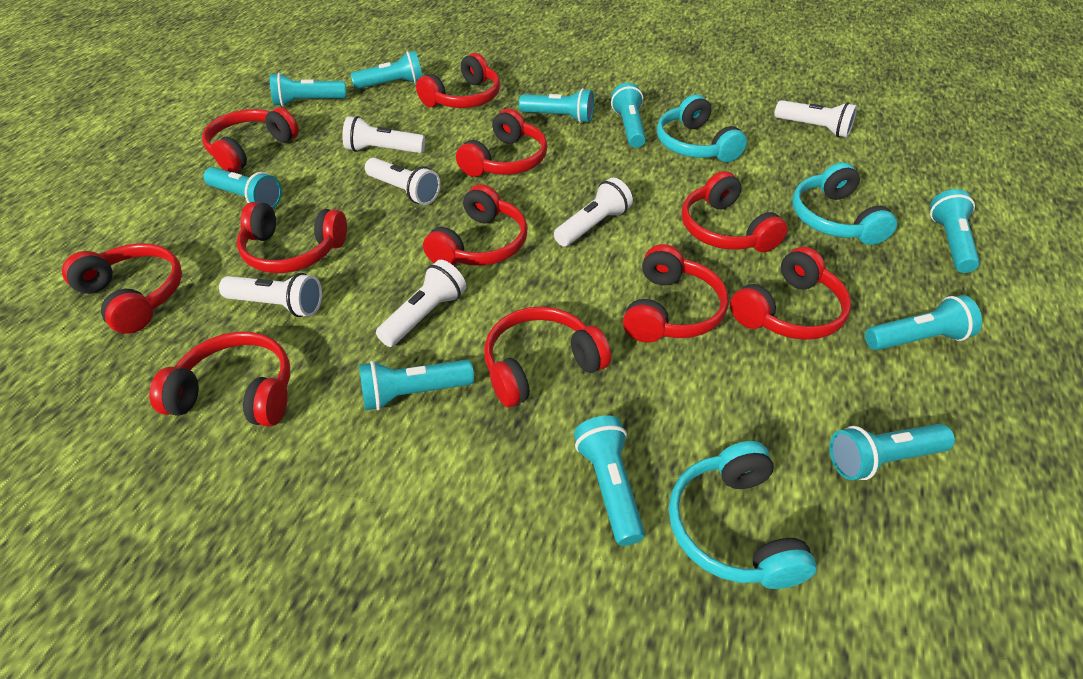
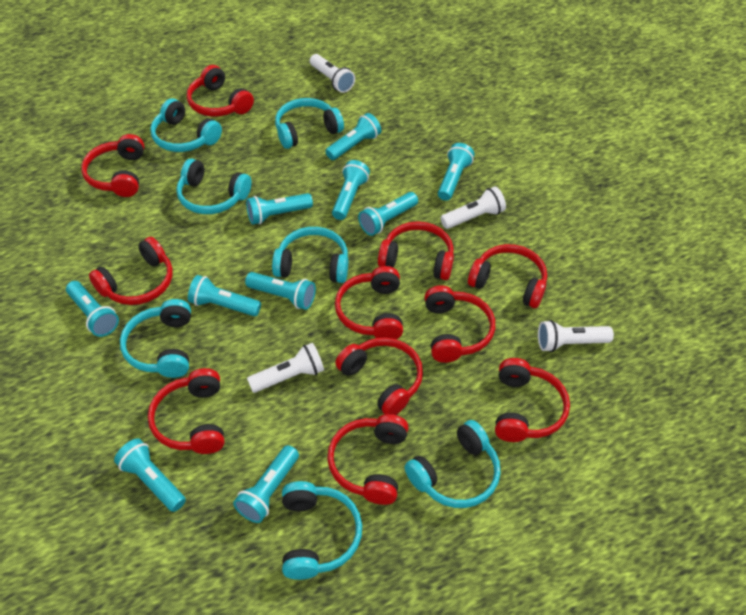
turquoise headphones: 3 -> 7
white flashlight: 6 -> 4

